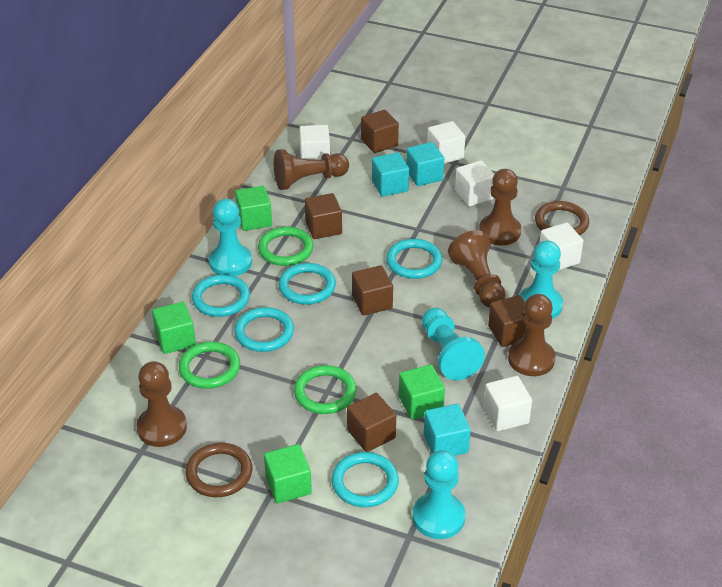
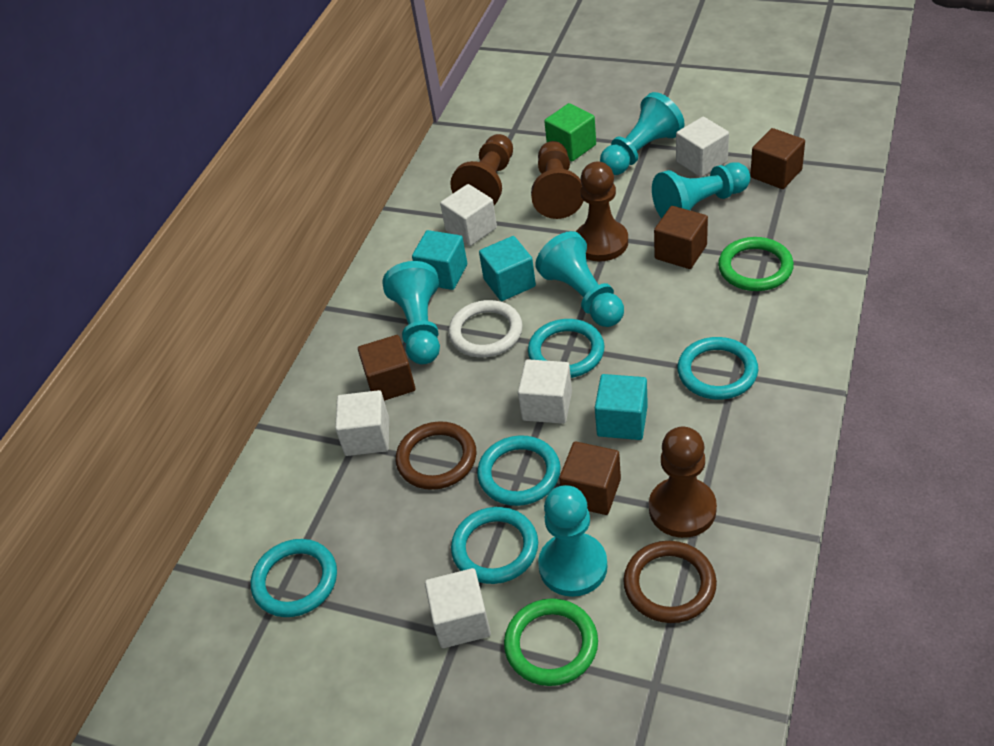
brown cube: 5 -> 4
brown pawn: 5 -> 4
green cube: 4 -> 1
green ring: 3 -> 2
turquoise pawn: 4 -> 5
white ring: 0 -> 1

